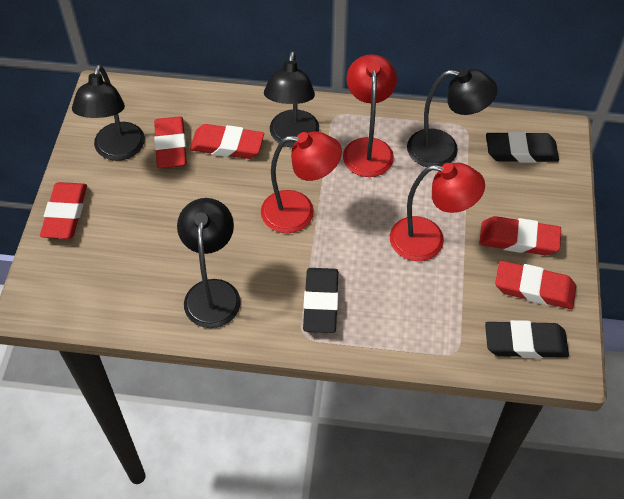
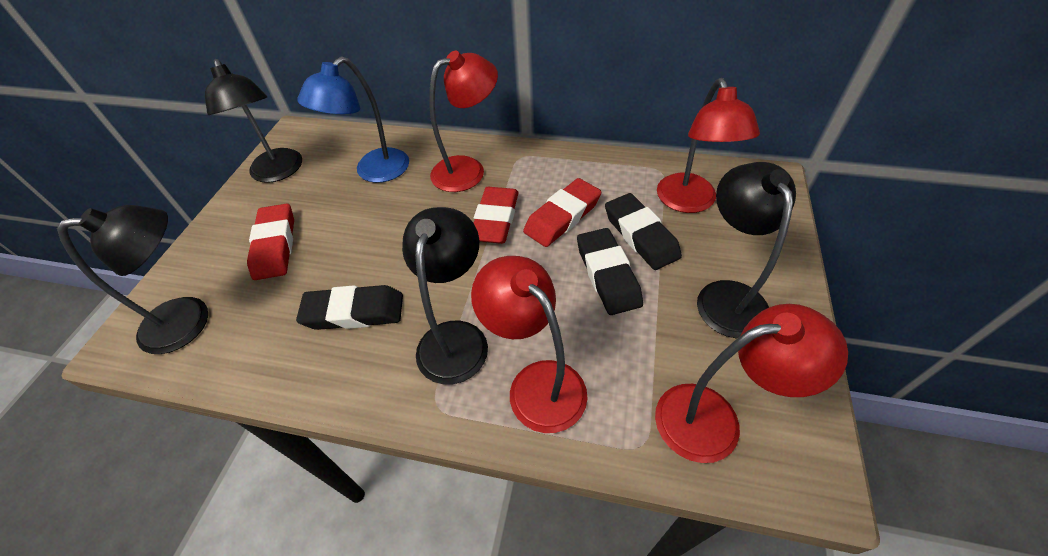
blue lamp: 0 -> 1
red eraser: 5 -> 3
red lamp: 3 -> 4

